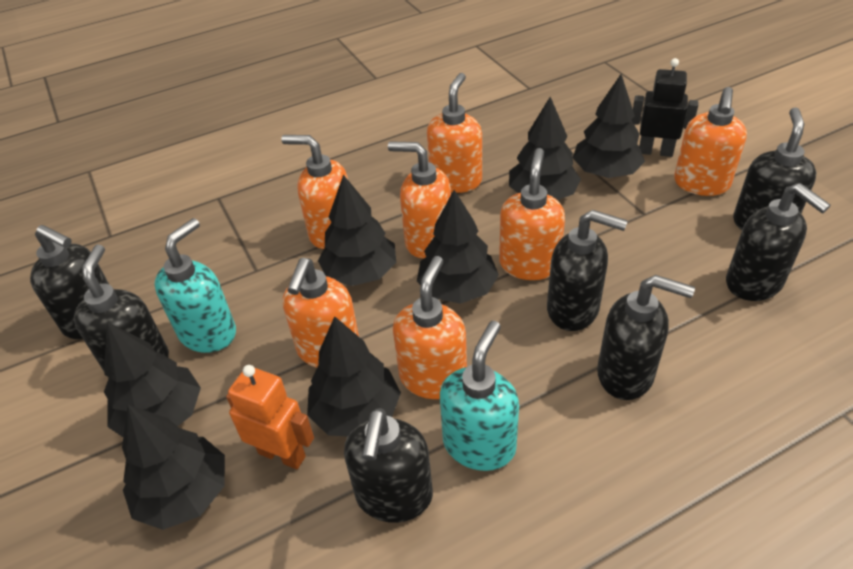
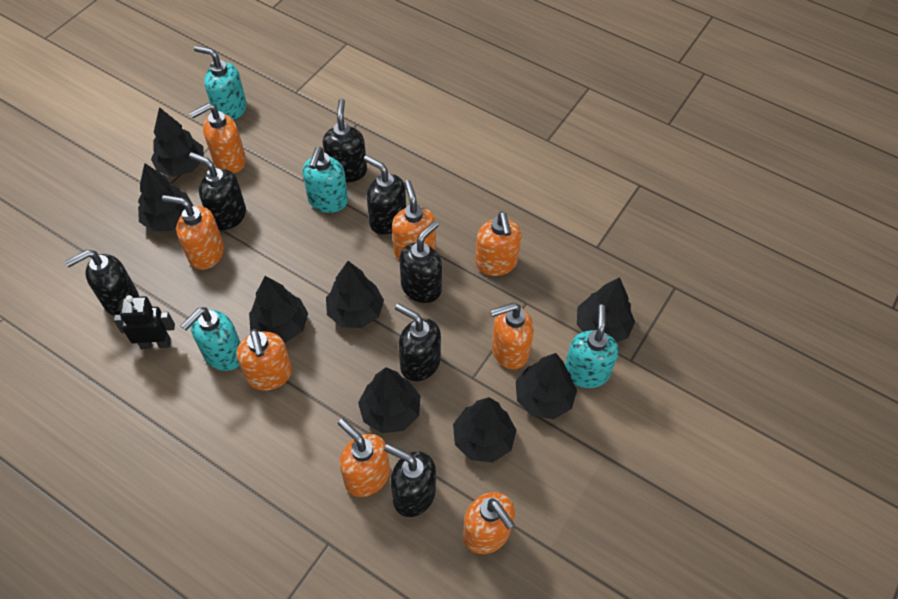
black tree: 7 -> 8
orange robot: 1 -> 0
orange soap dispenser: 7 -> 8
turquoise soap dispenser: 2 -> 4

